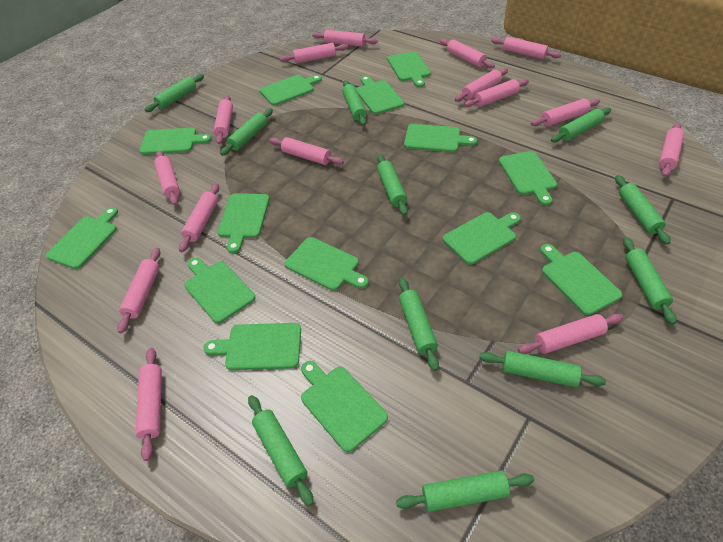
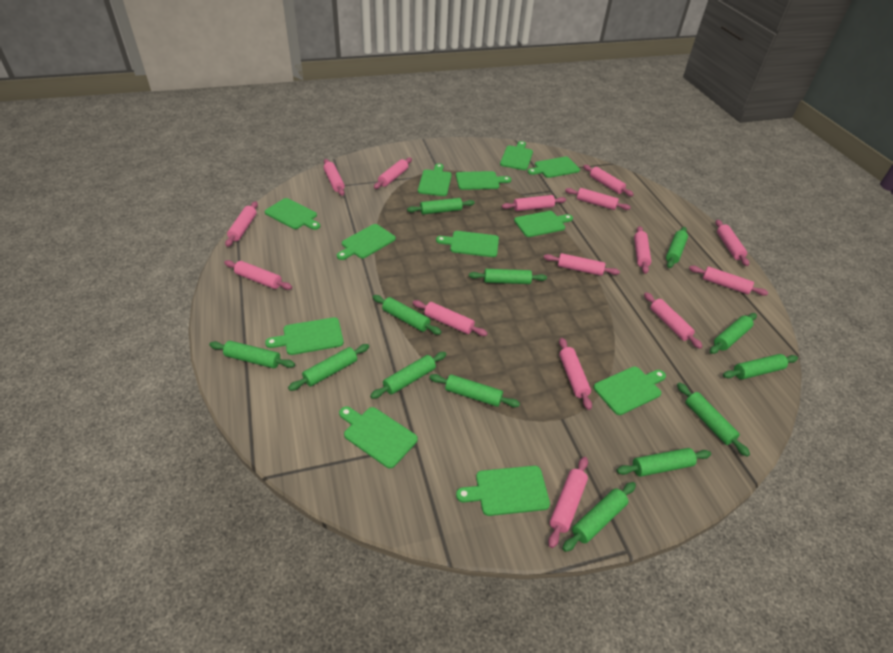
green cutting board: 14 -> 12
green rolling pin: 11 -> 13

